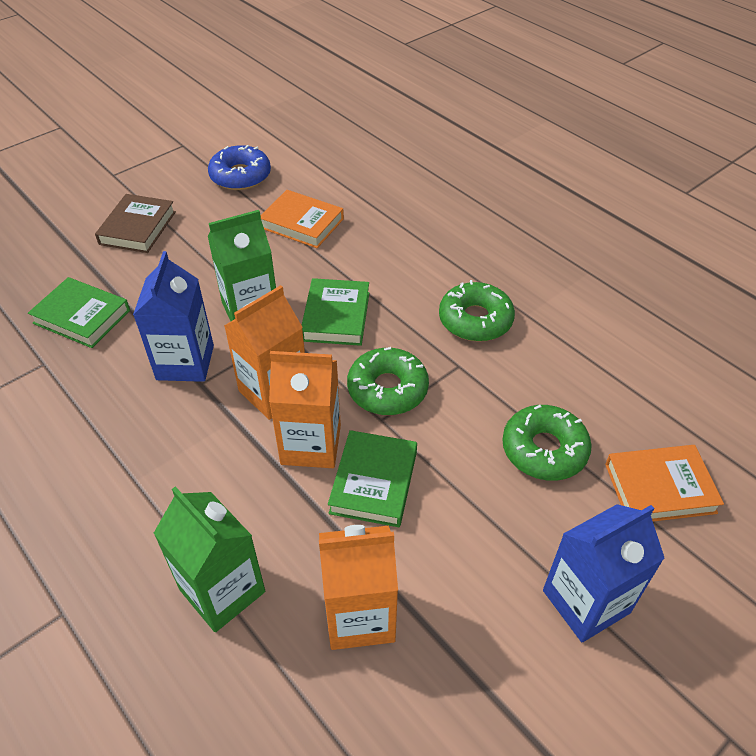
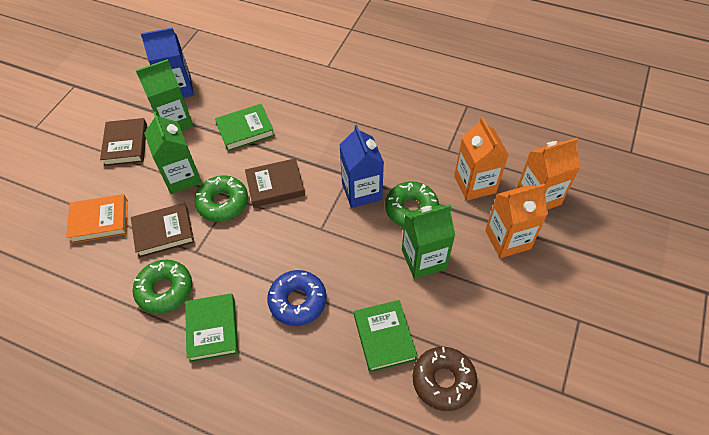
brown book: 1 -> 3
brown donut: 0 -> 1
green carton: 2 -> 3
orange book: 2 -> 1

